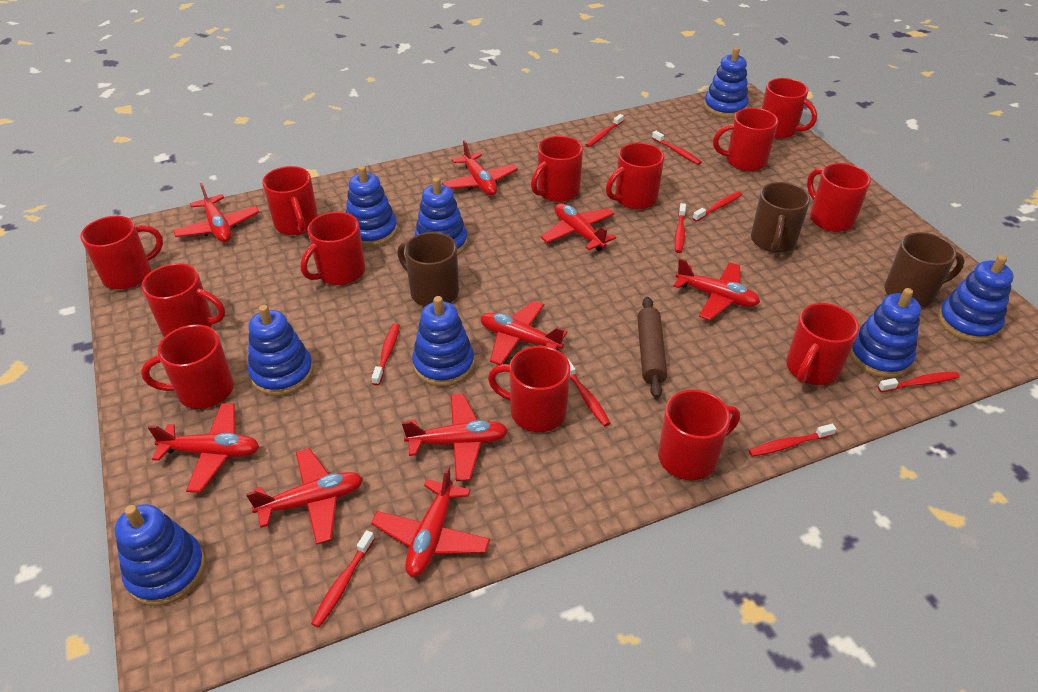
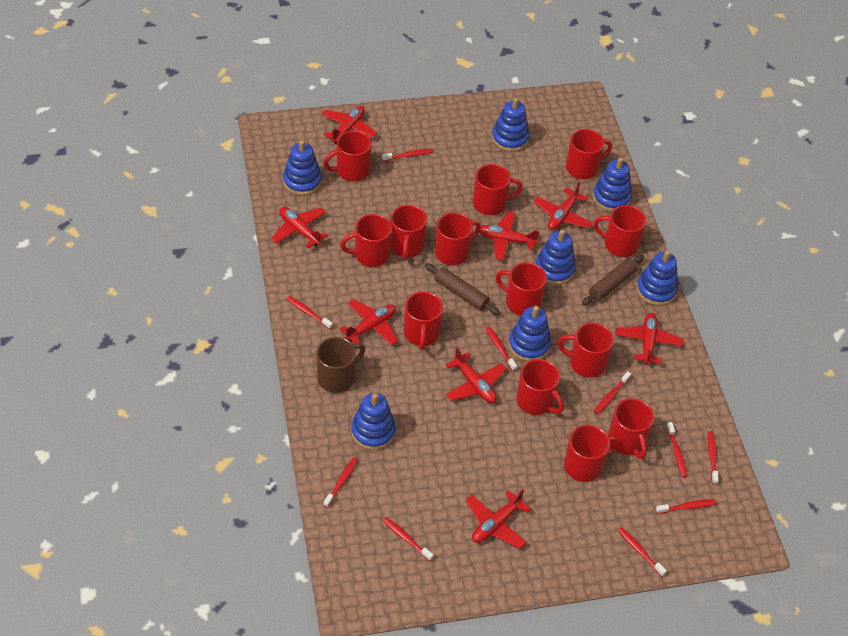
blue stacking toy: 8 -> 7
brown mug: 3 -> 1
brown rolling pin: 1 -> 2
red plane: 9 -> 8
red toothbrush: 9 -> 10

